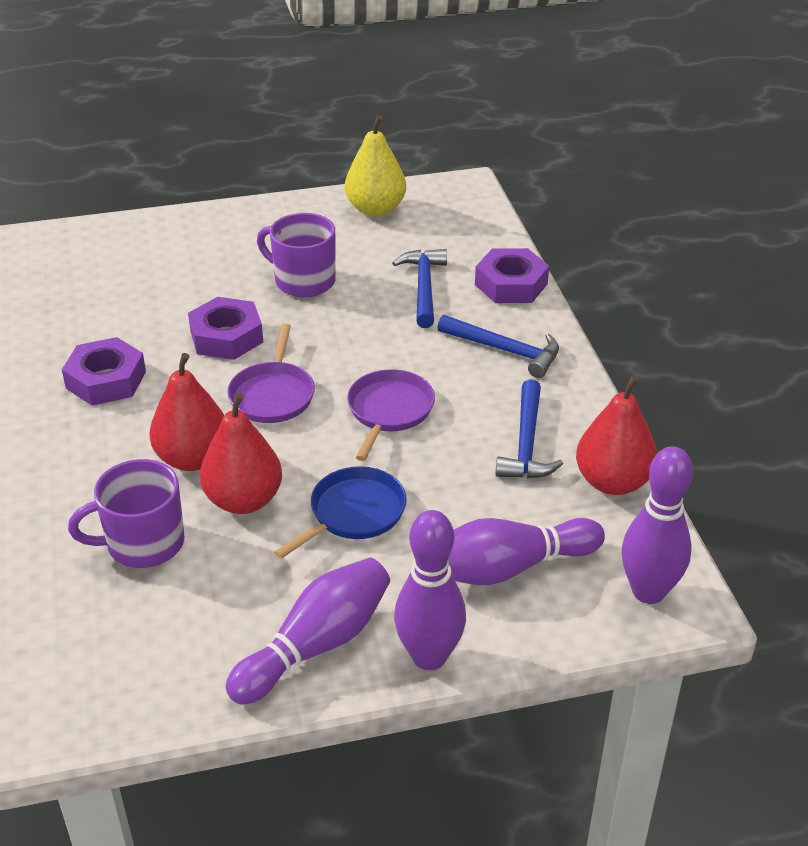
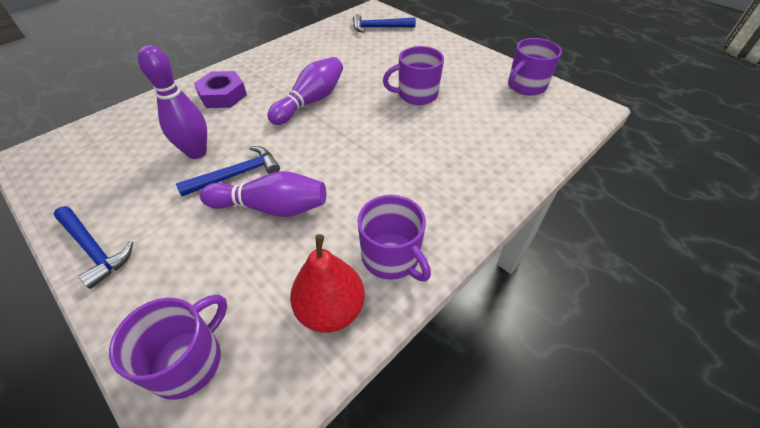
blue pan: 1 -> 0
purple bowling pin: 4 -> 3
purple mug: 2 -> 4
purple nut: 3 -> 1
purple pan: 2 -> 0
red pear: 3 -> 1
yellow pear: 1 -> 0

